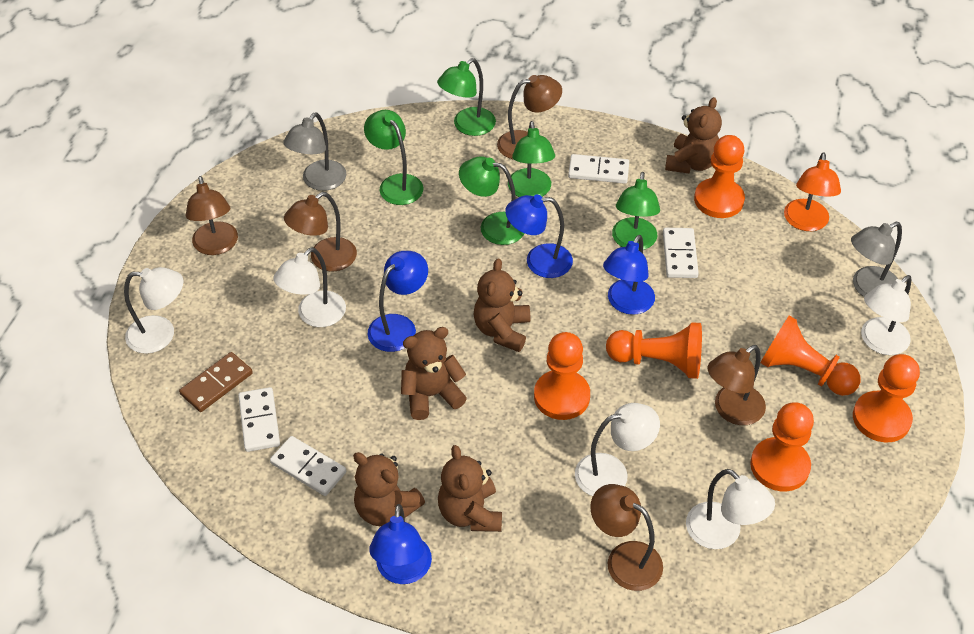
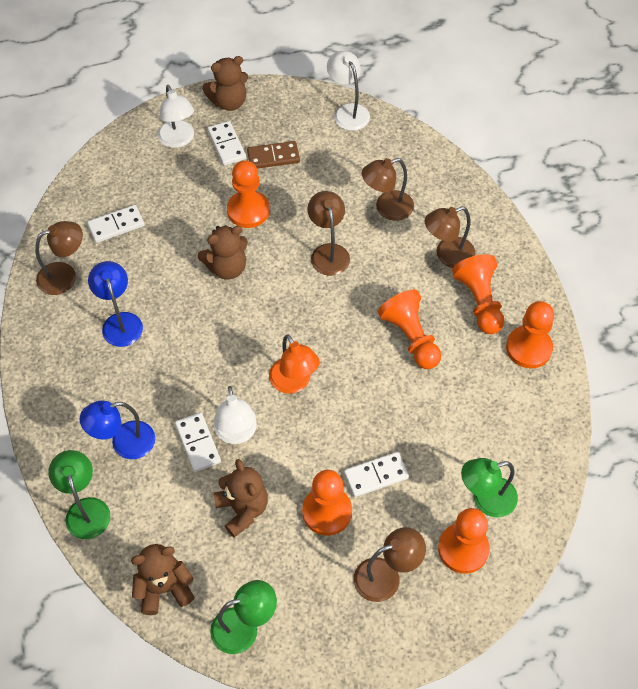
blue lamp: 4 -> 2
brown teddy bear: 5 -> 4
green lamp: 5 -> 3
grey lamp: 2 -> 0
white lamp: 5 -> 3

